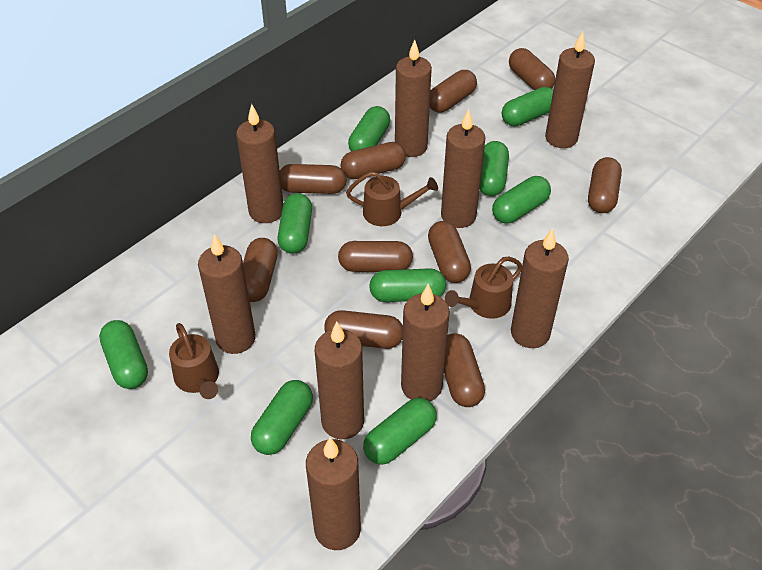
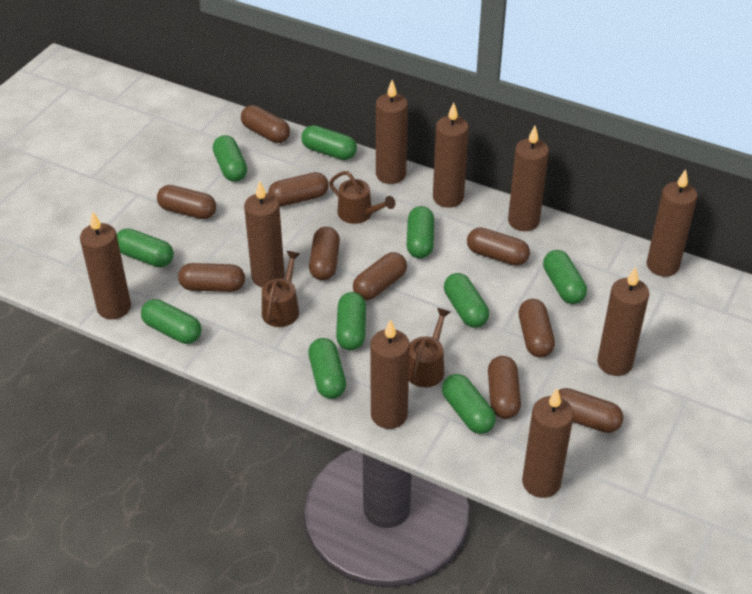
green capsule: 9 -> 10

